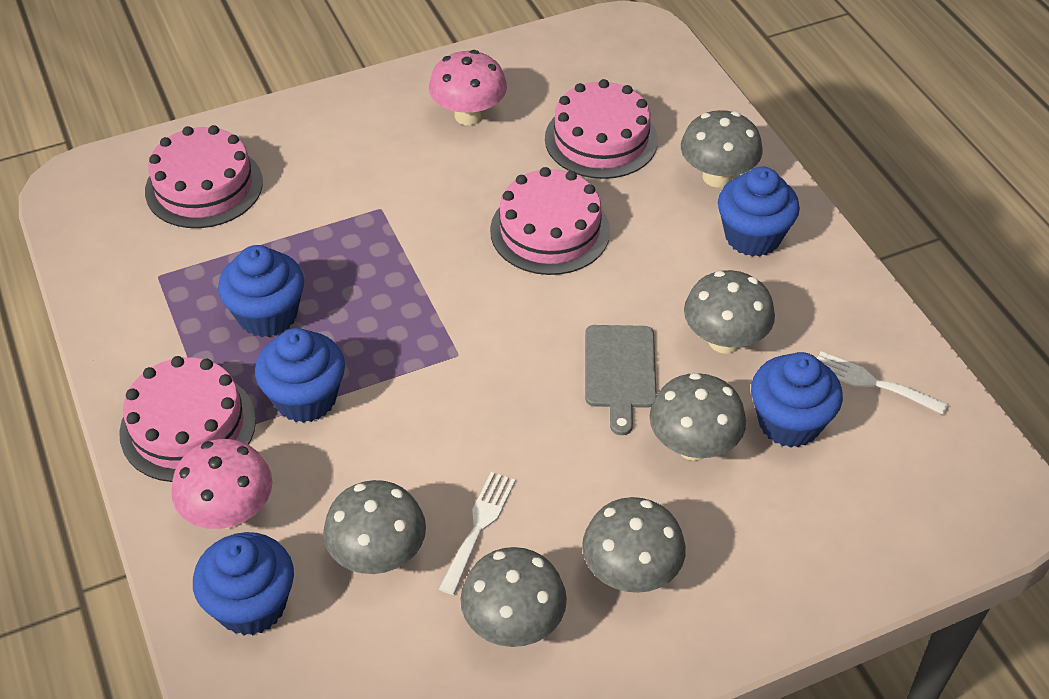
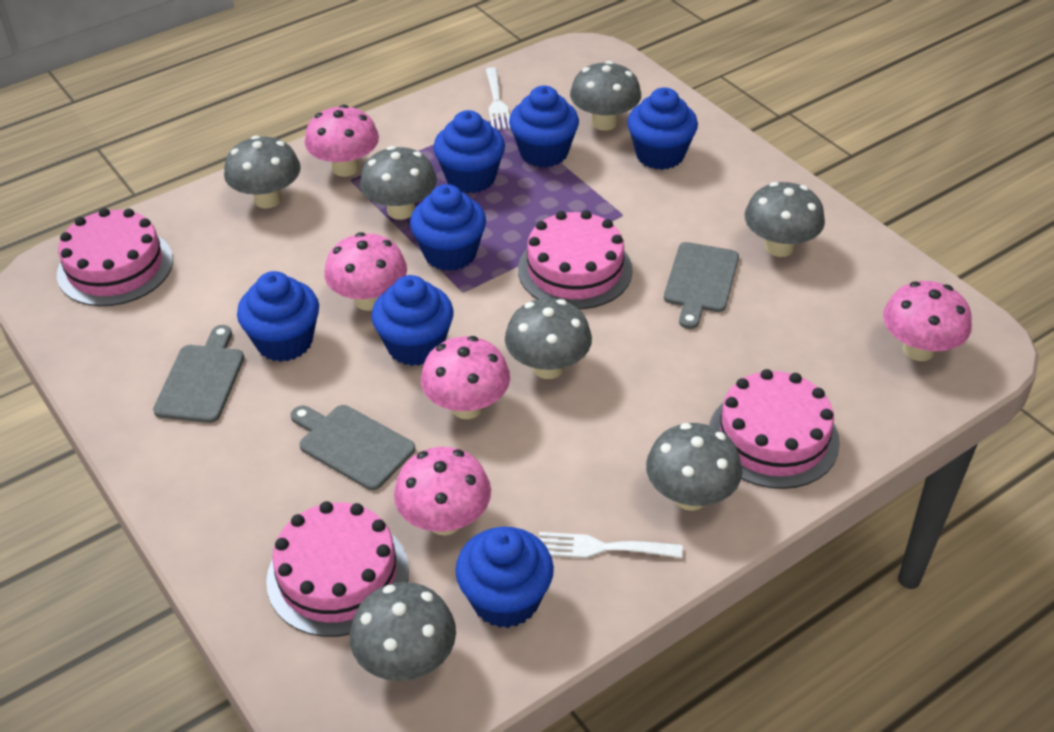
blue cupcake: 5 -> 7
grey cutting board: 1 -> 3
grey mushroom: 6 -> 7
pink mushroom: 2 -> 5

